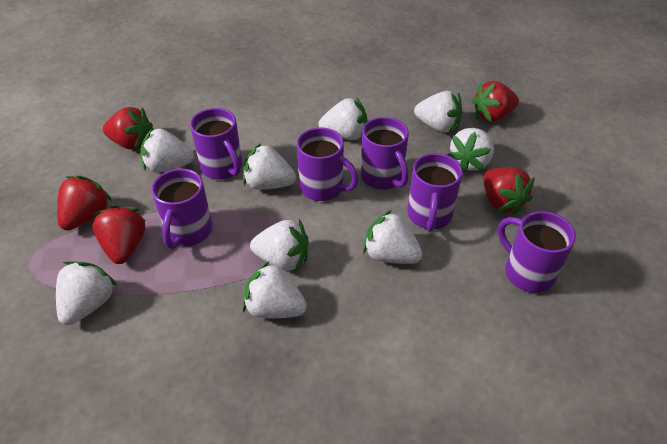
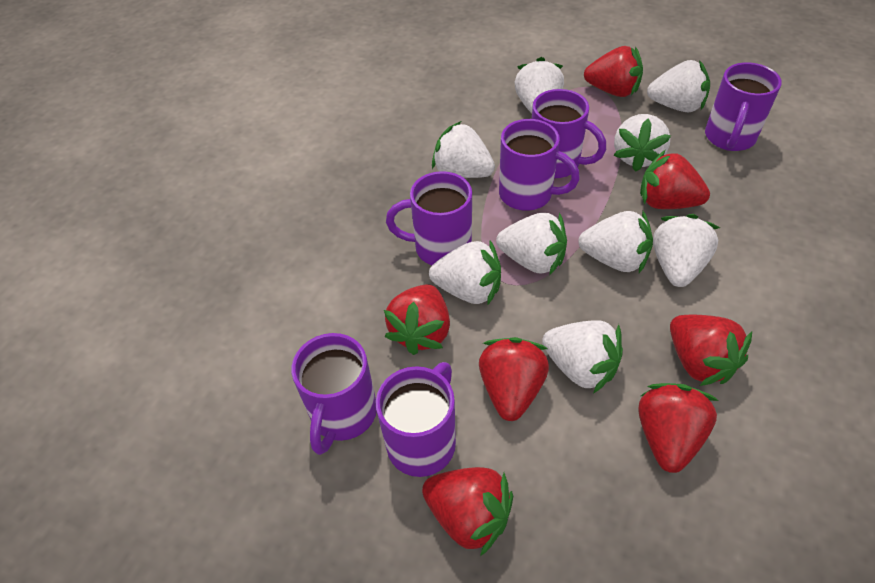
red strawberry: 5 -> 7

